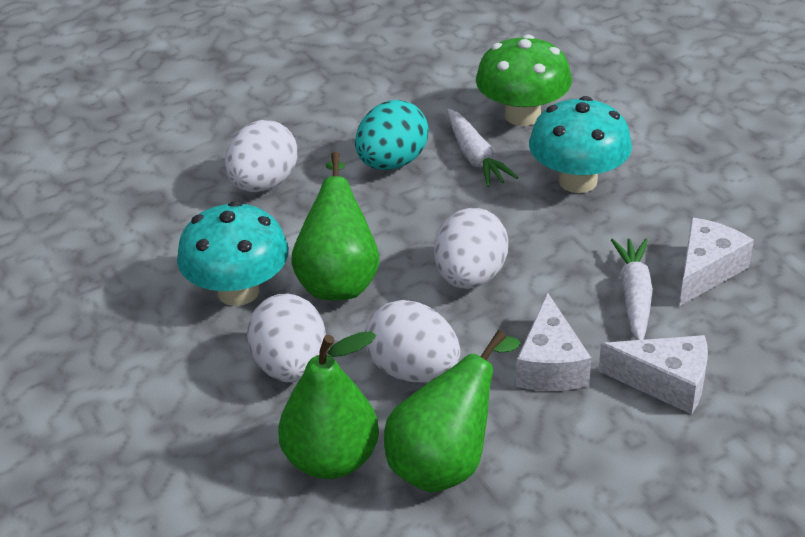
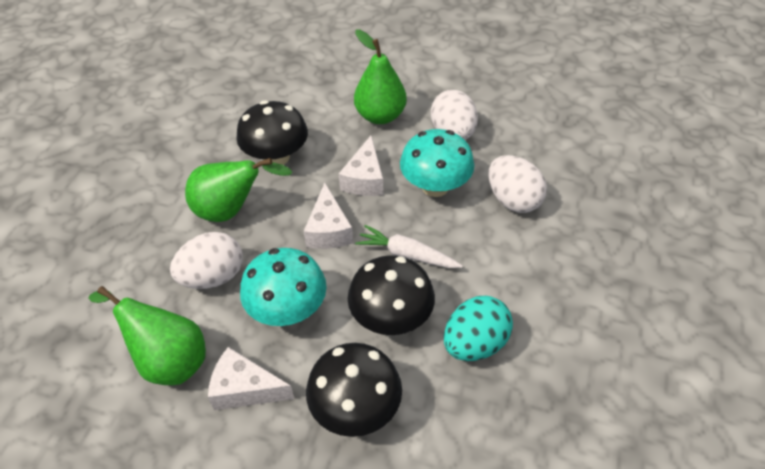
black mushroom: 0 -> 3
green mushroom: 1 -> 0
white carrot: 2 -> 1
white egg: 4 -> 3

